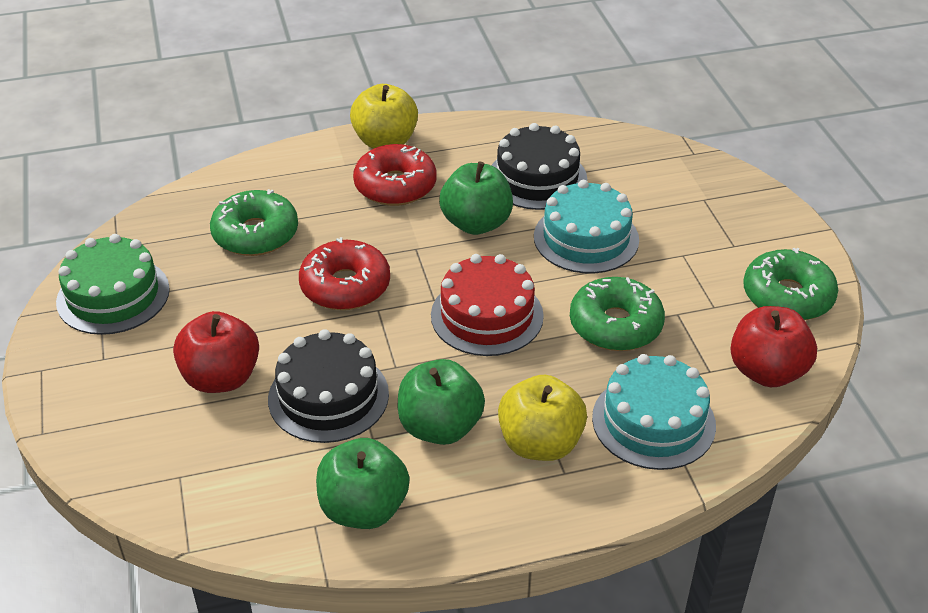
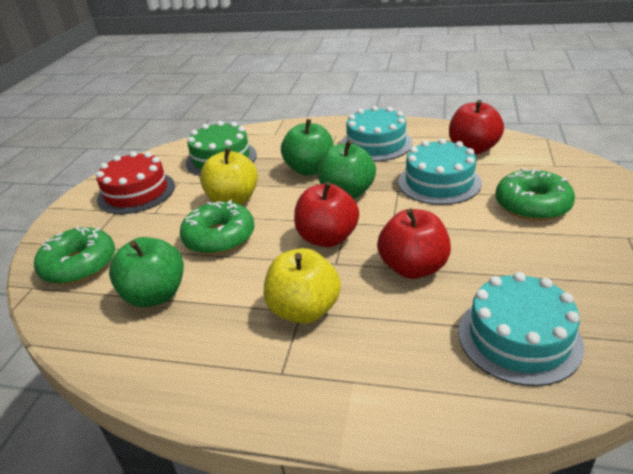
black cake: 2 -> 0
red apple: 2 -> 3
red donut: 2 -> 0
turquoise cake: 2 -> 3

